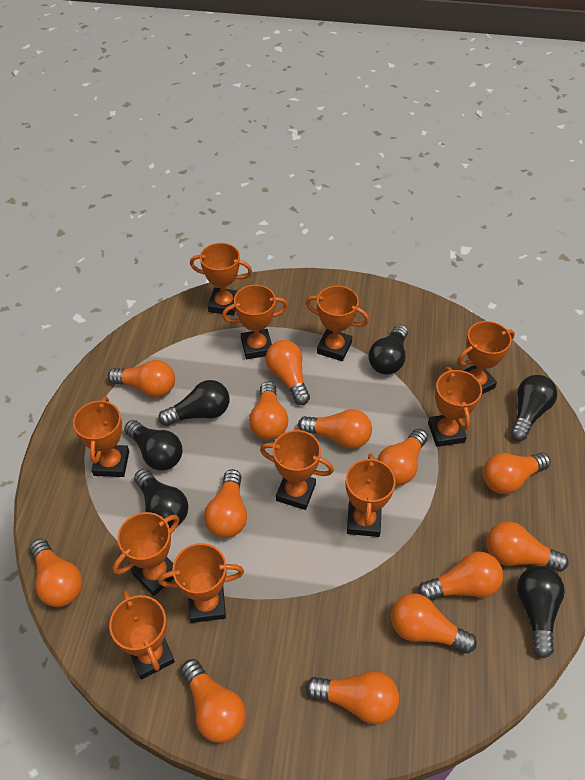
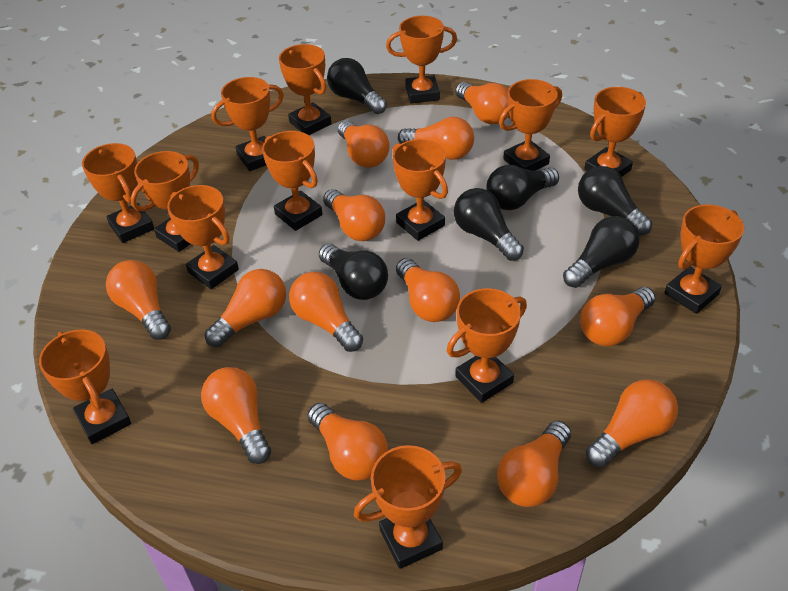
orange trophy: 11 -> 14

